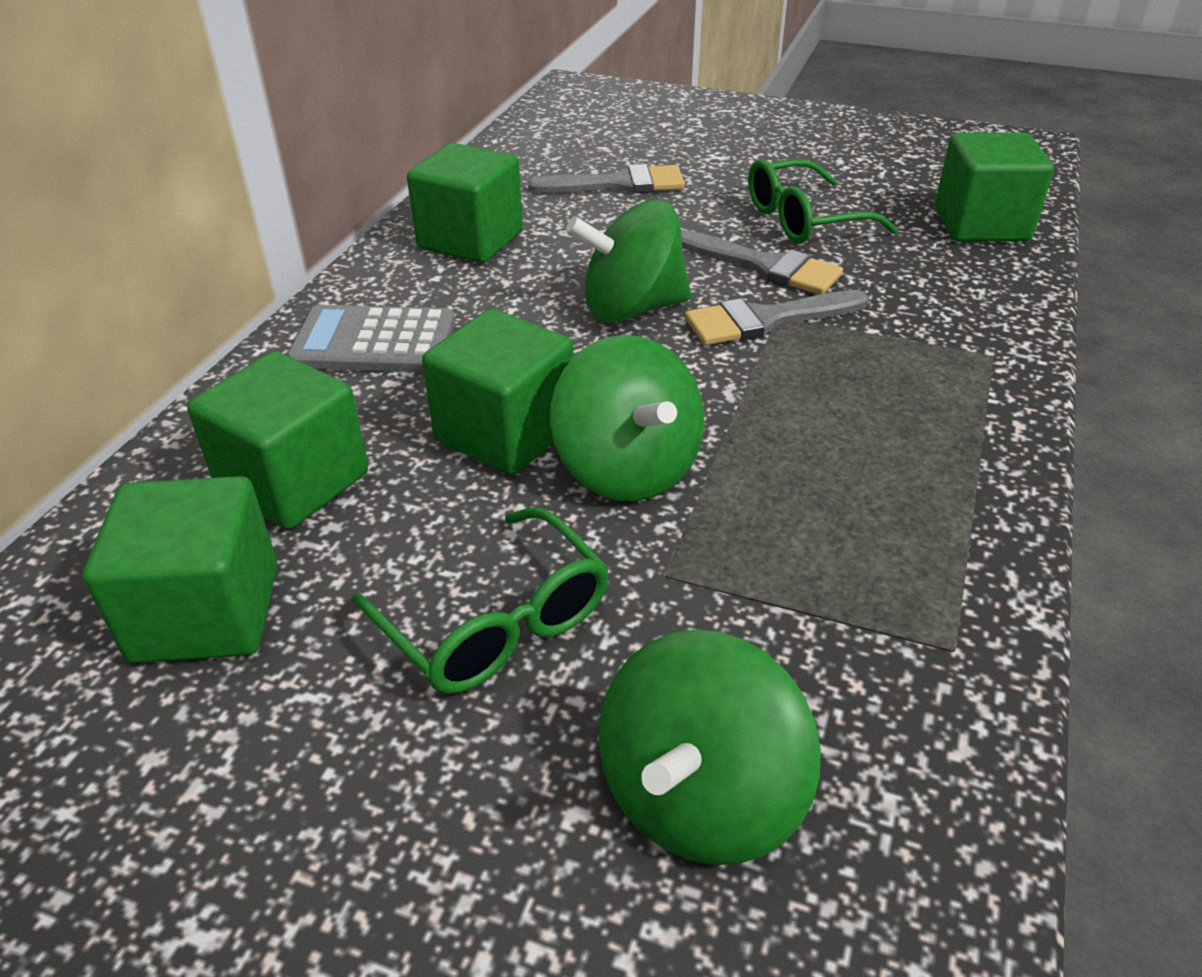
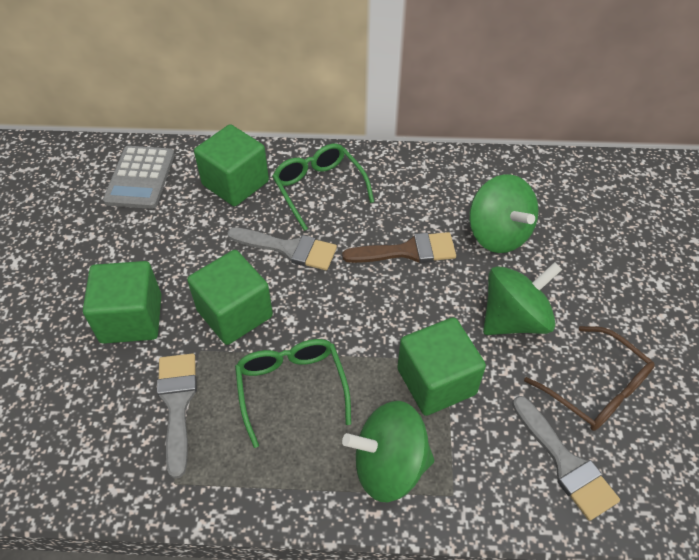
brown brush: 0 -> 1
brown glasses: 0 -> 1
green cube: 5 -> 4

